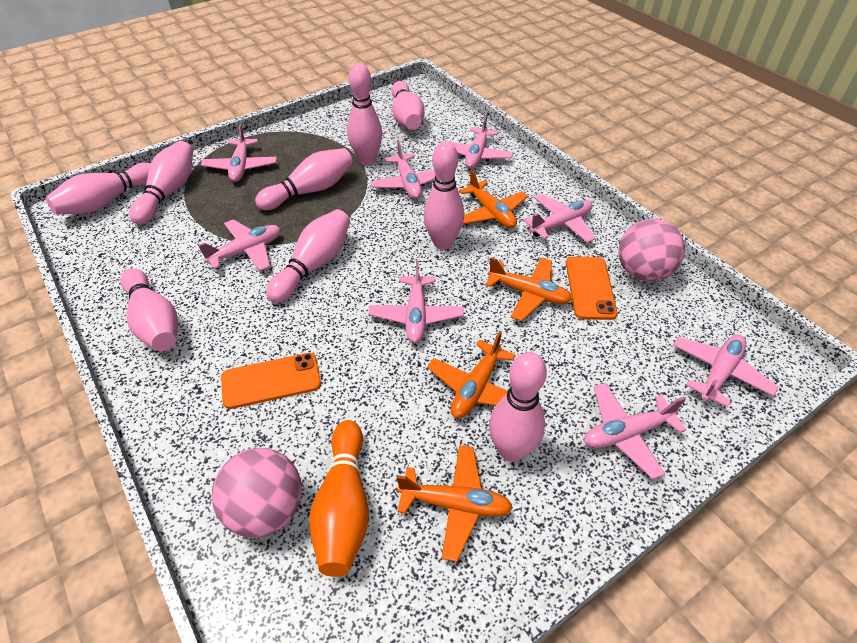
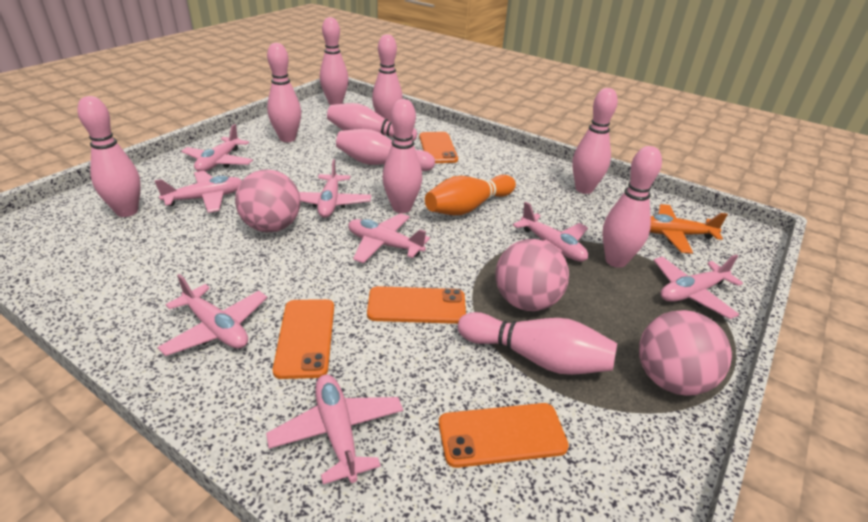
orange phone: 2 -> 4
orange plane: 4 -> 1
pink ball: 2 -> 3
pink bowling pin: 9 -> 10

